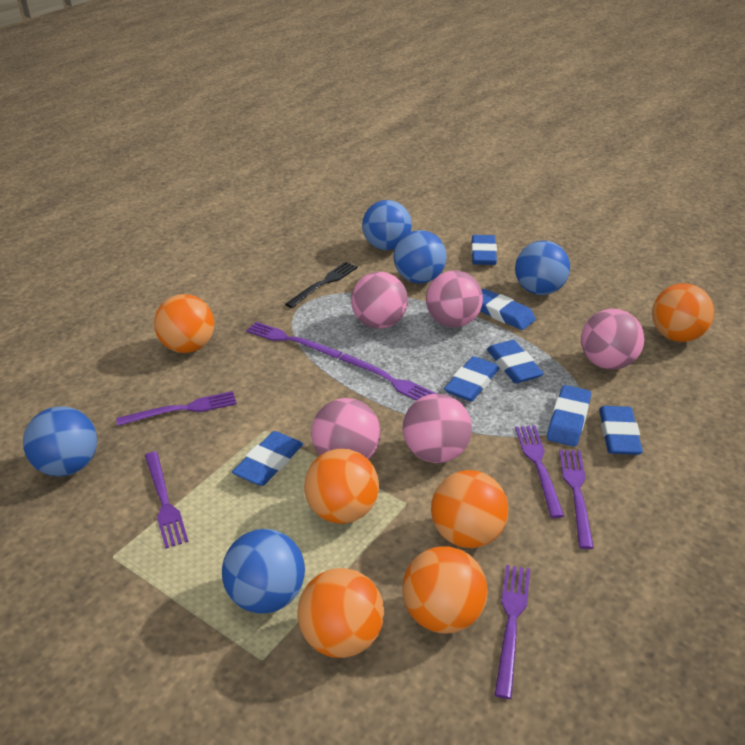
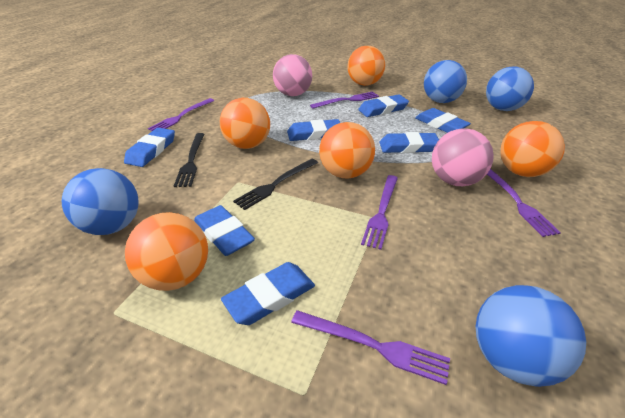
black fork: 1 -> 2
blue ball: 5 -> 4
orange ball: 6 -> 5
pink ball: 5 -> 2
purple fork: 7 -> 5

